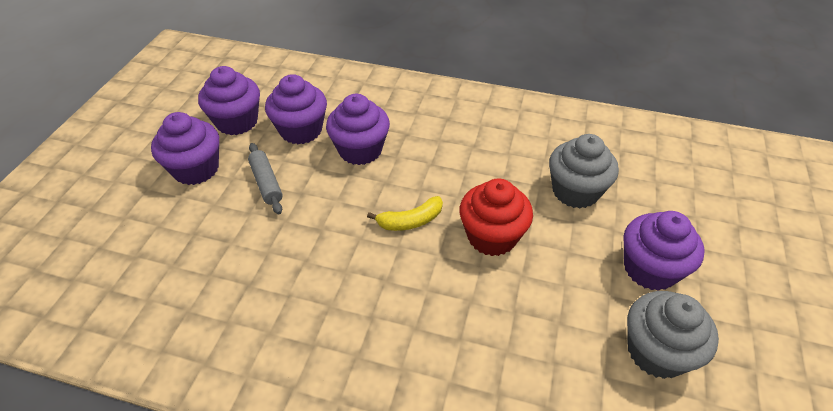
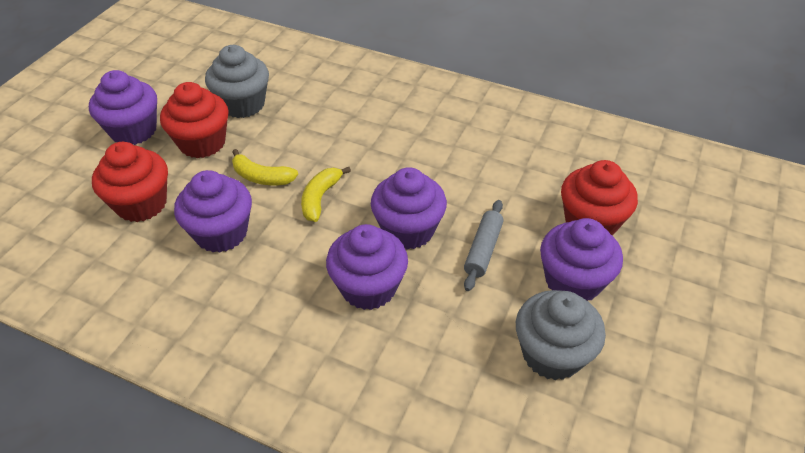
red cupcake: 1 -> 3
yellow banana: 1 -> 2

